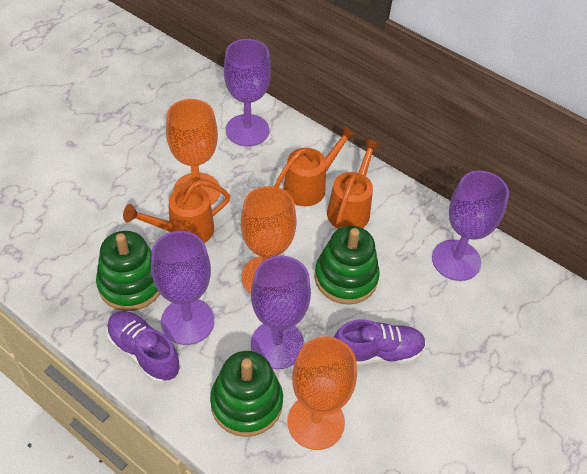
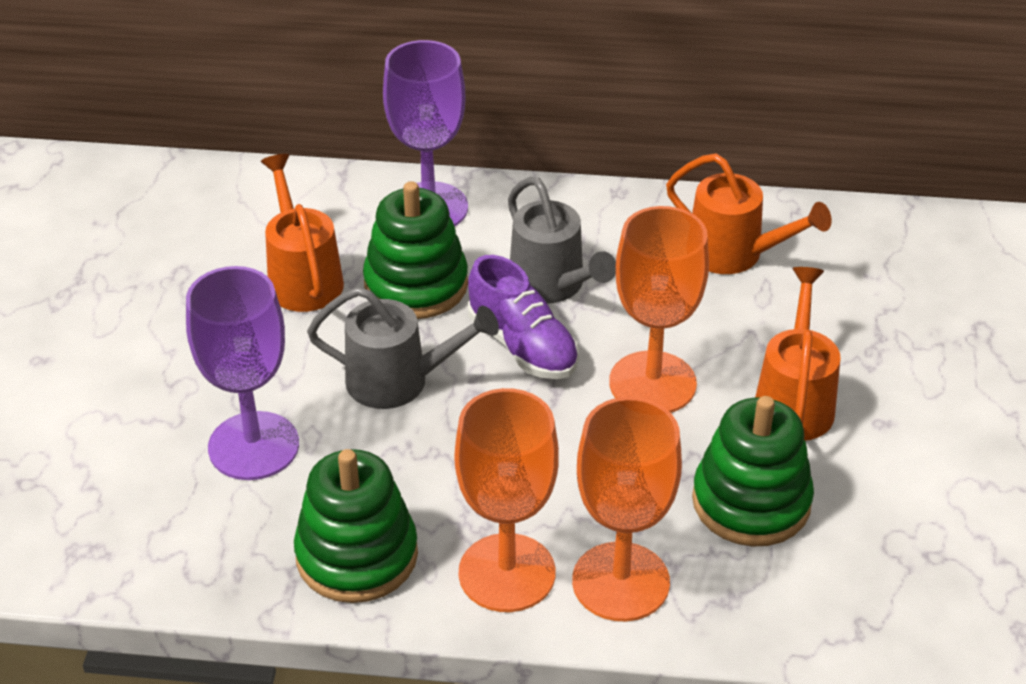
grey watering can: 0 -> 2
purple goblet: 4 -> 2
purple shoe: 2 -> 1

